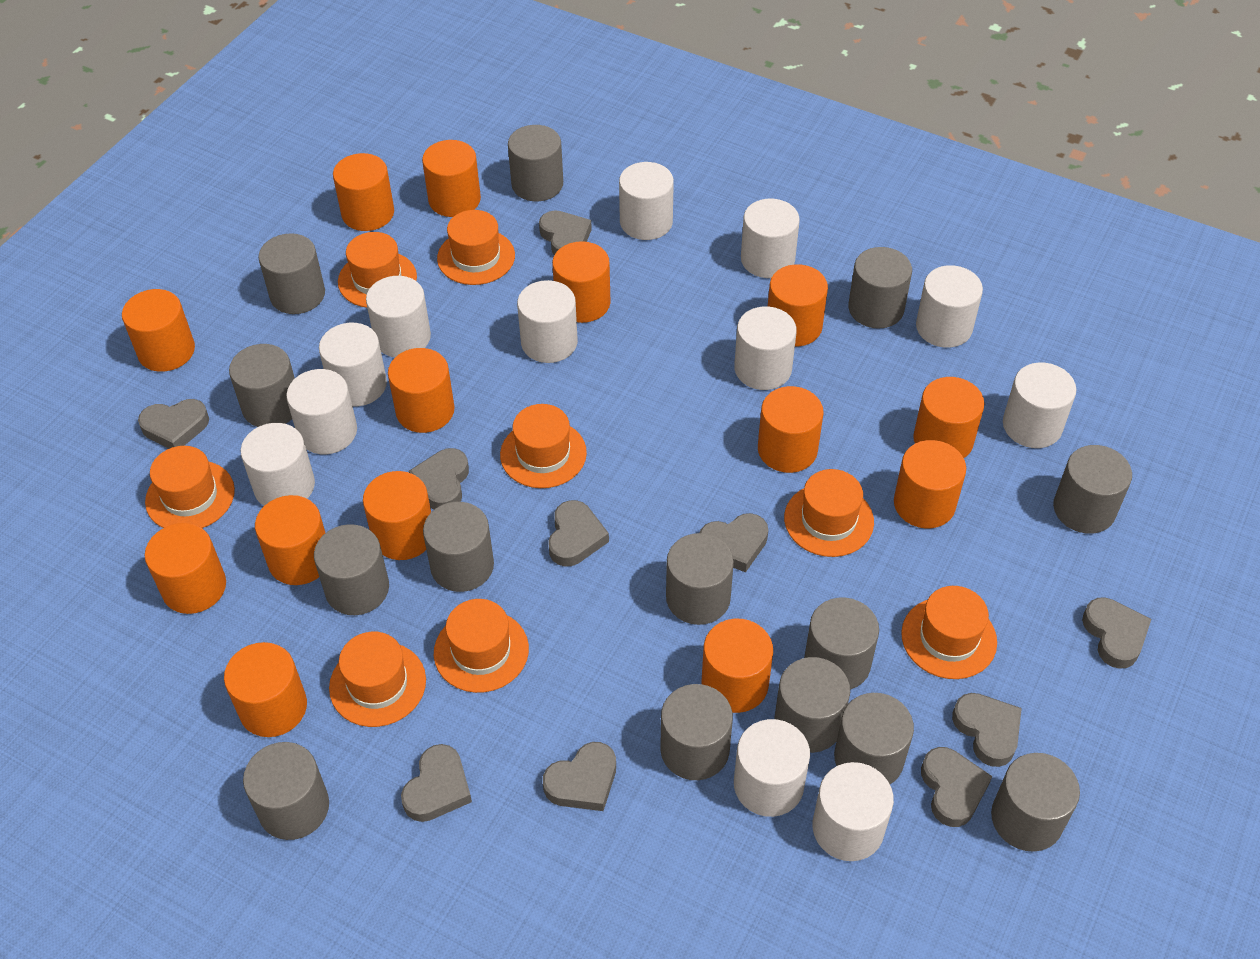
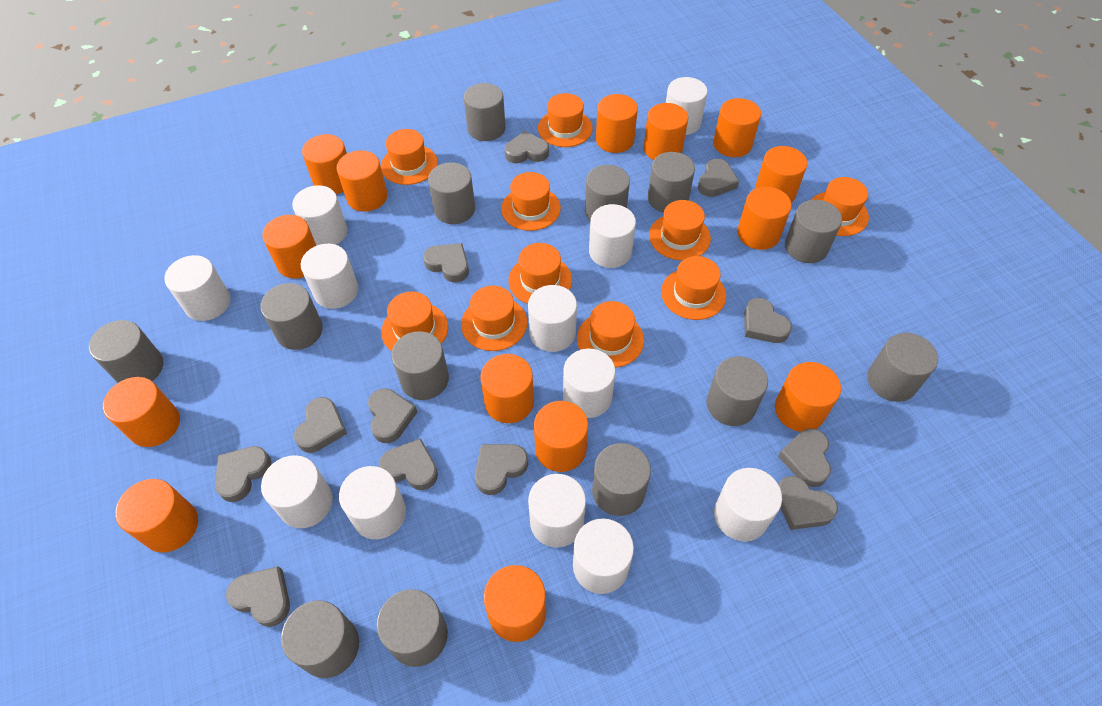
grey cylinder: 14 -> 13
grey heart: 10 -> 12
orange hat: 8 -> 10

